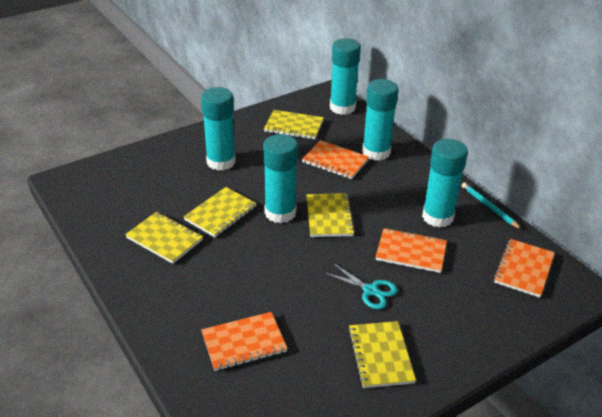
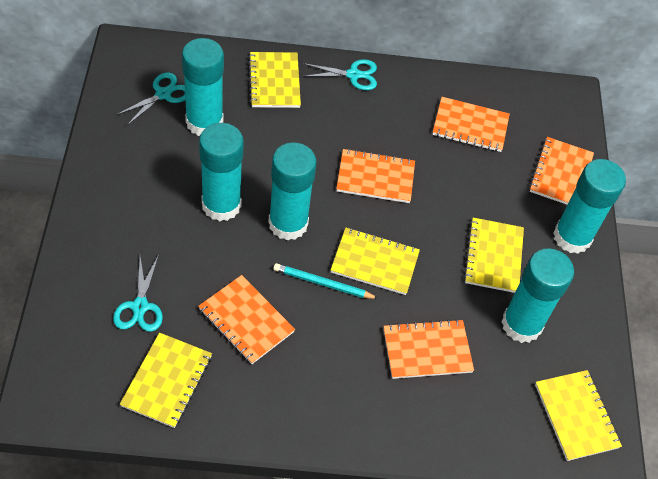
orange notebook: 4 -> 5
turquoise scissors: 1 -> 3

